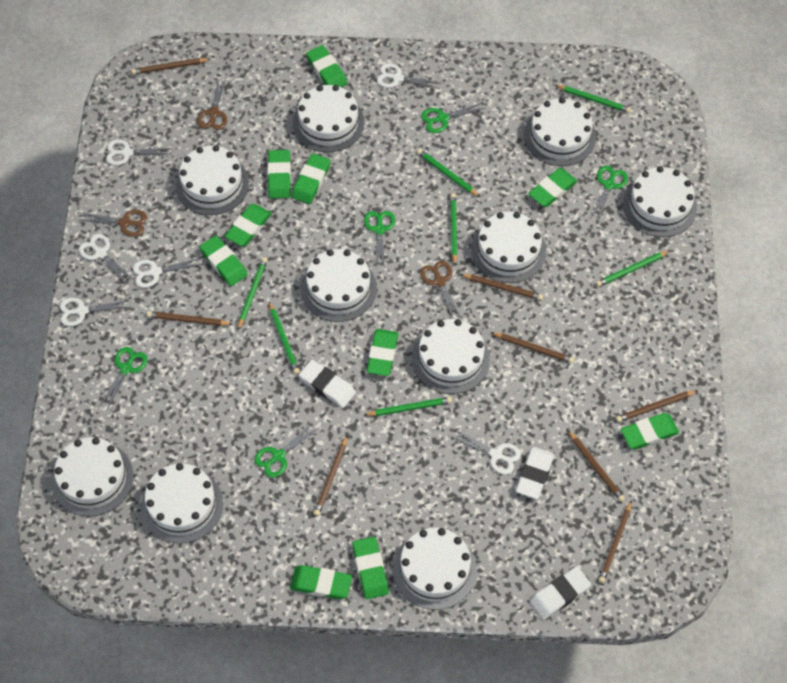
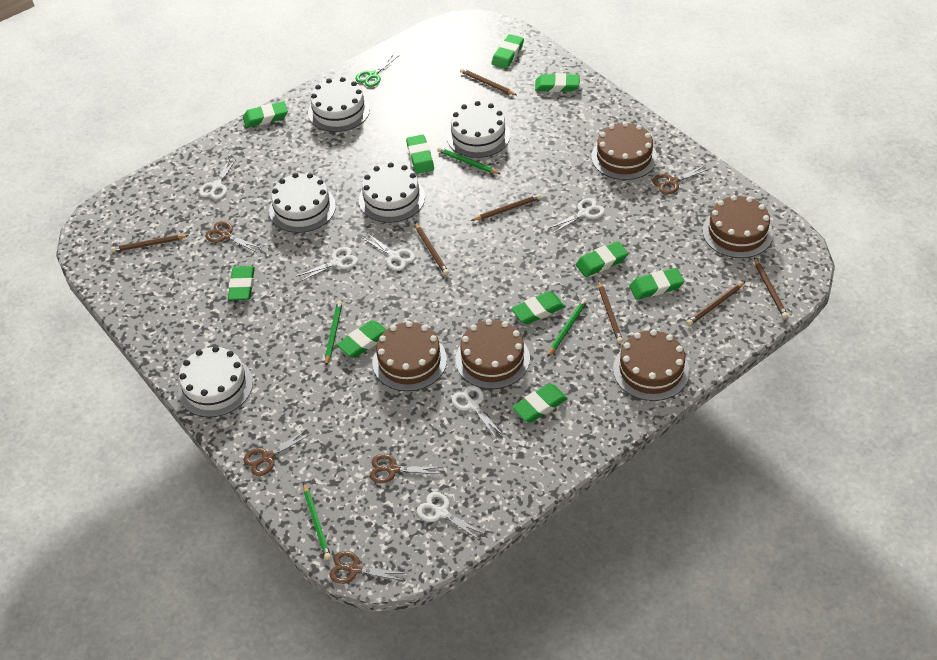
brown cake: 0 -> 5
brown pencil: 8 -> 7
brown scissors: 3 -> 5
green pencil: 7 -> 4
green scissors: 5 -> 1
white cake: 10 -> 5
white eraser: 3 -> 0

